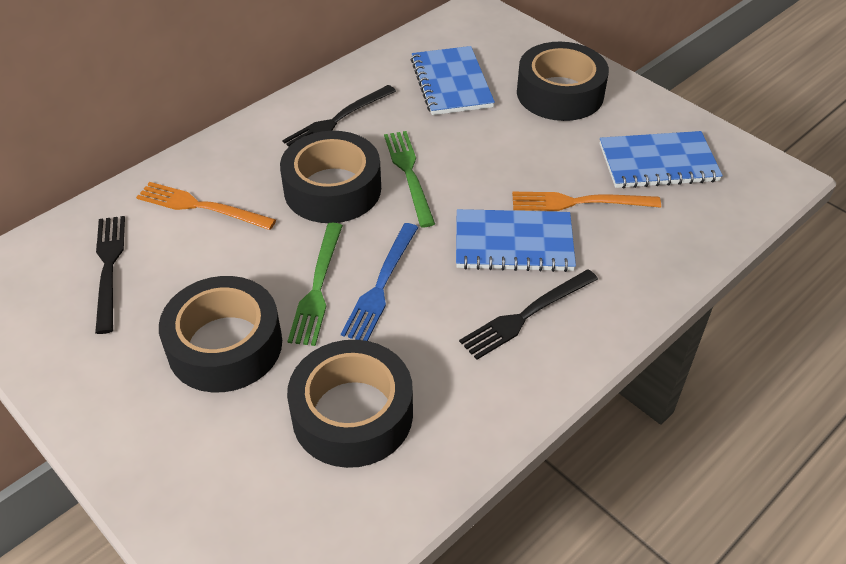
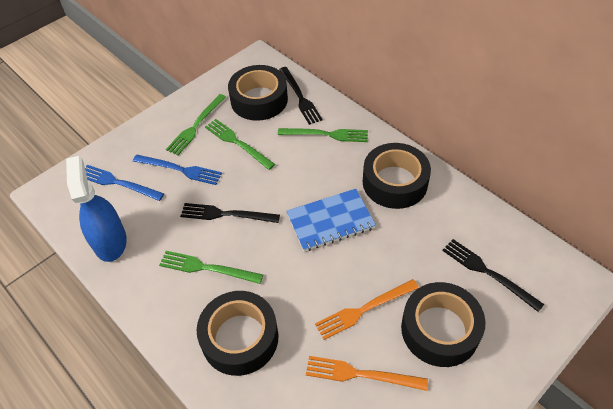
blue fork: 1 -> 2
blue notebook: 3 -> 1
blue spray bottle: 0 -> 1
green fork: 2 -> 4

